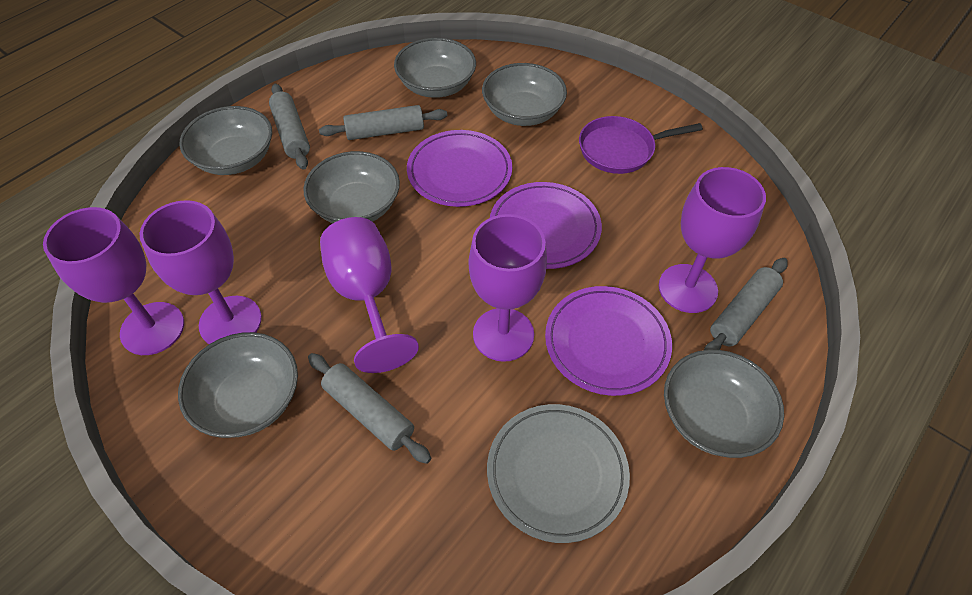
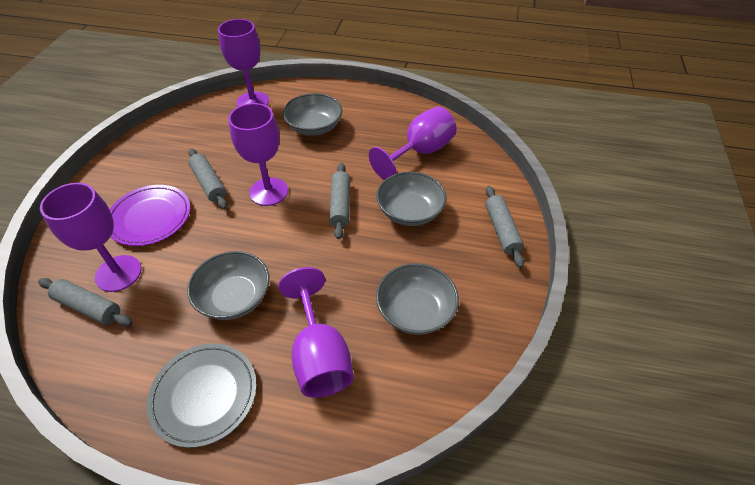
grey bowl: 6 -> 4
purple pan: 1 -> 0
purple plate: 3 -> 1

